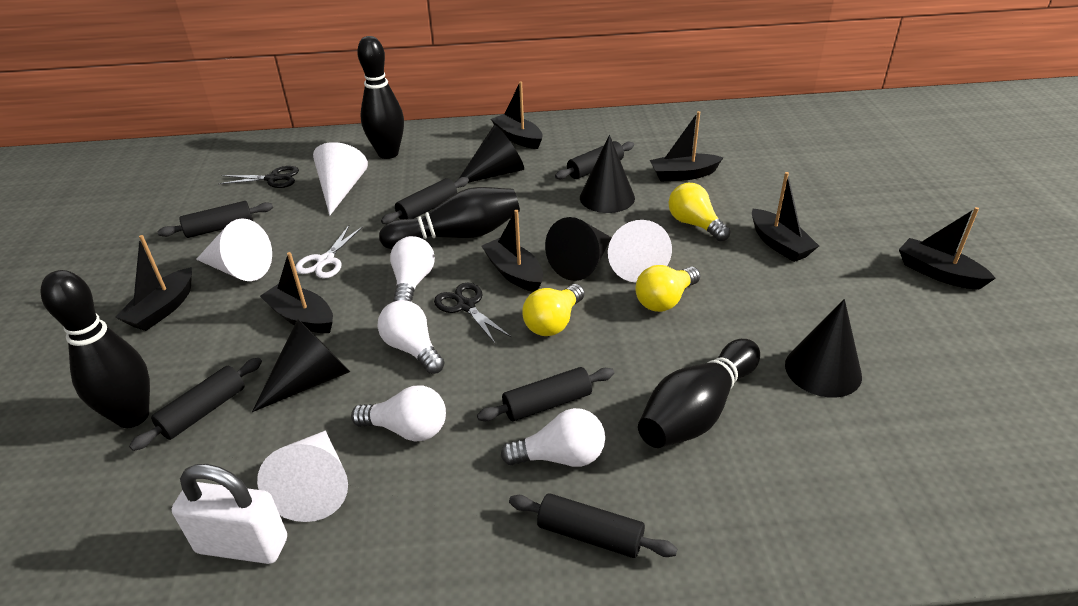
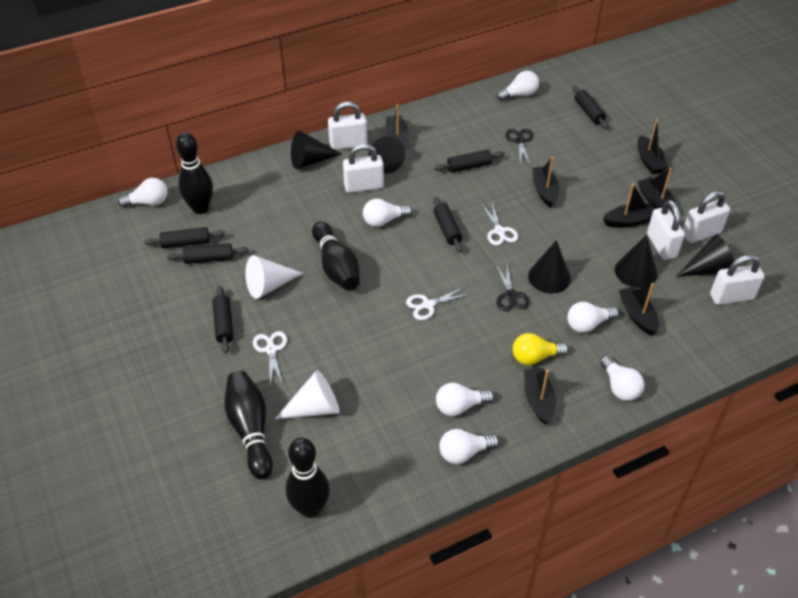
white cone: 4 -> 2
white light bulb: 4 -> 7
white padlock: 1 -> 5
white scissors: 1 -> 3
yellow light bulb: 3 -> 1

